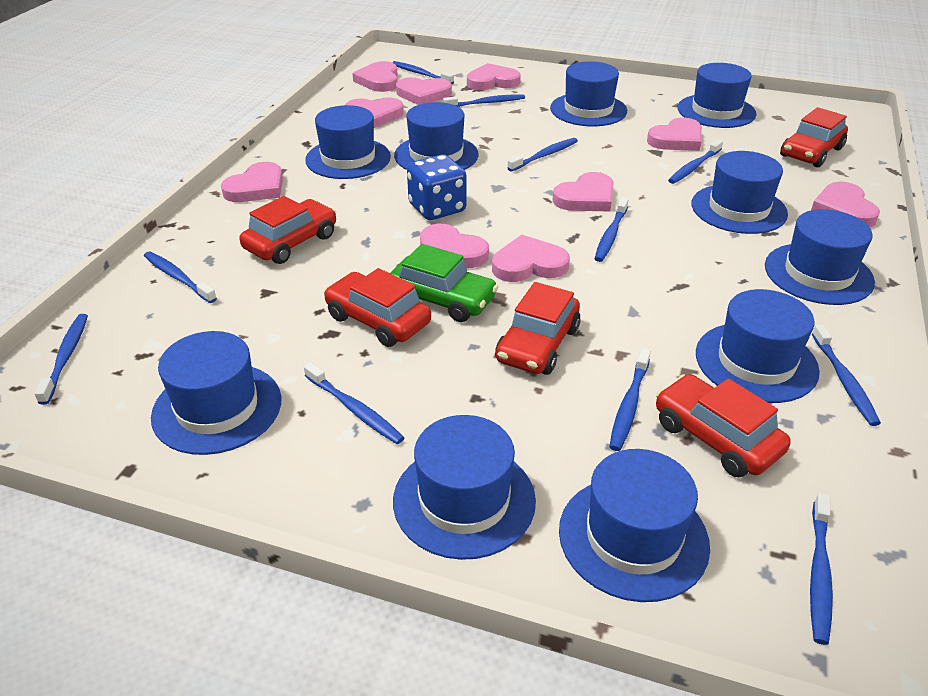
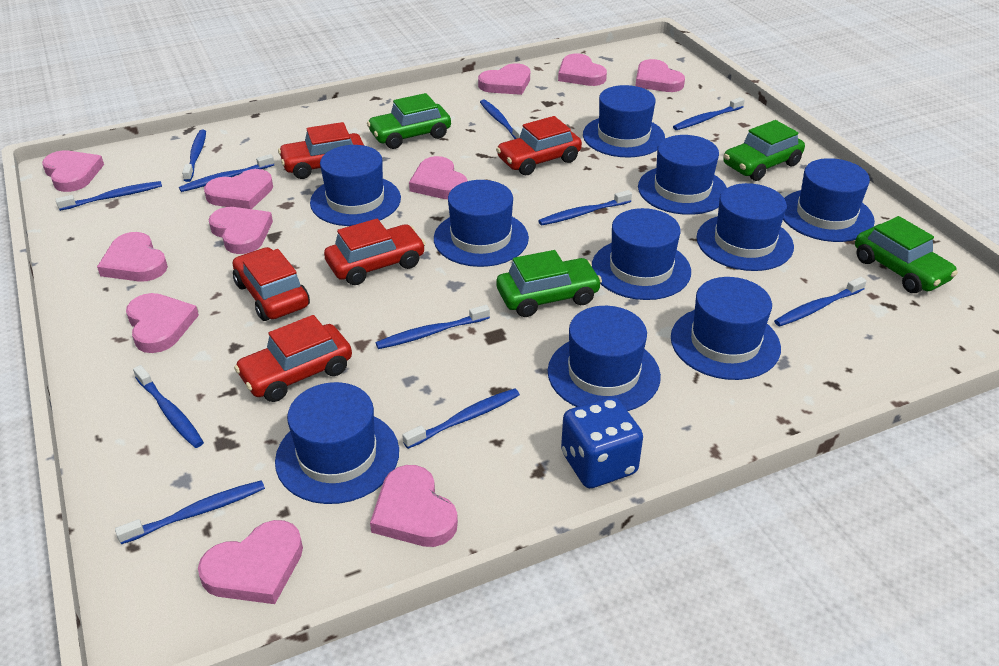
green car: 1 -> 4
pink heart: 10 -> 11

